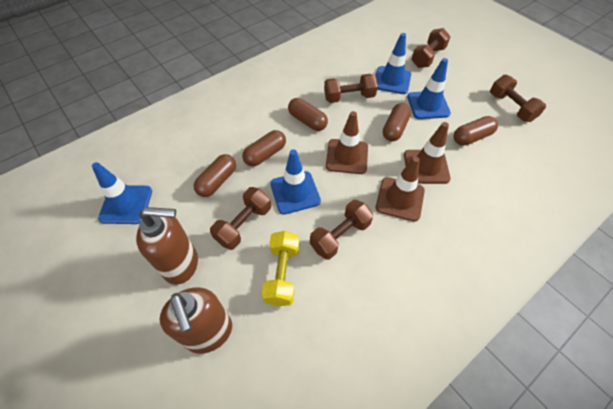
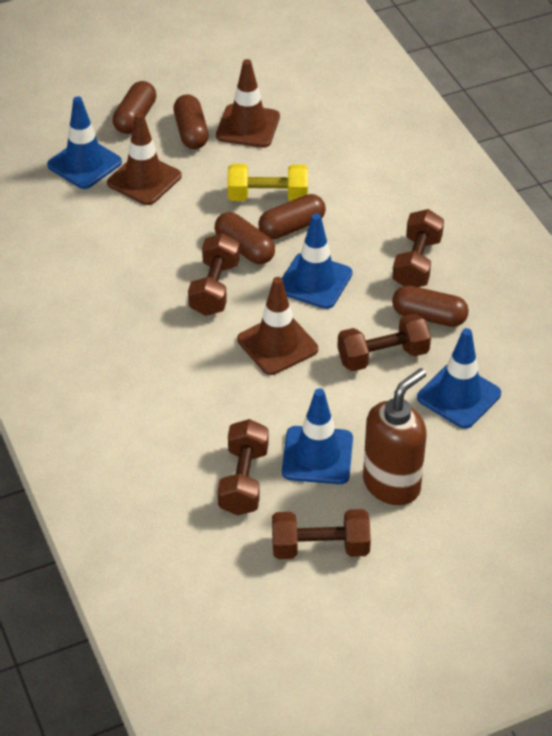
brown soap dispenser: 2 -> 1

